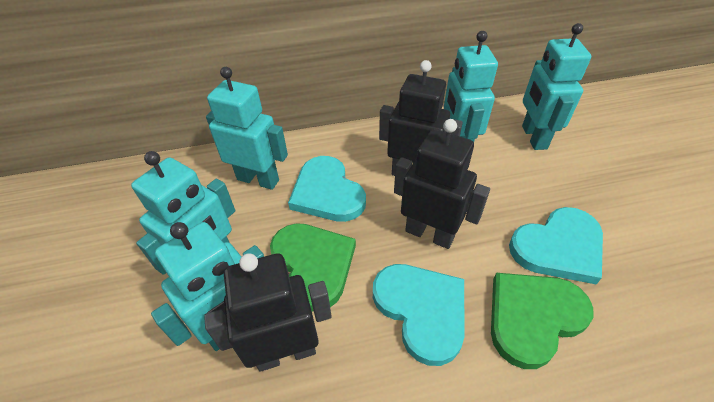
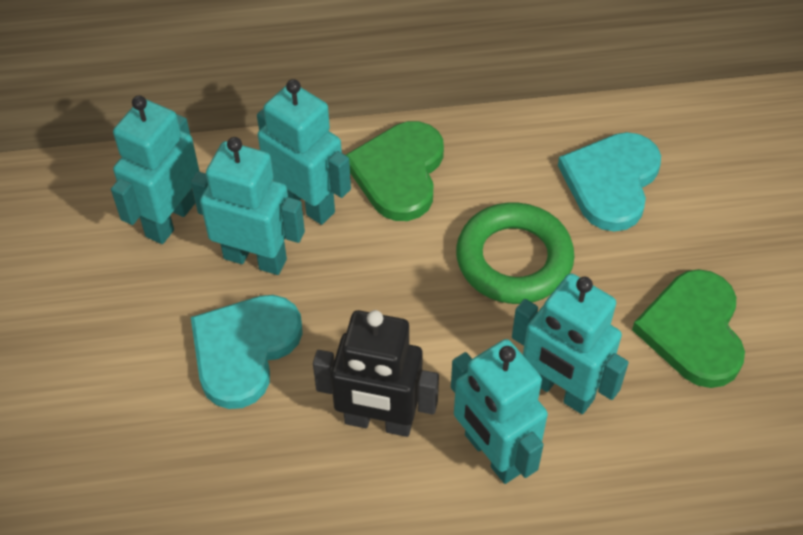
black robot: 3 -> 1
green ring: 0 -> 1
turquoise heart: 3 -> 2

